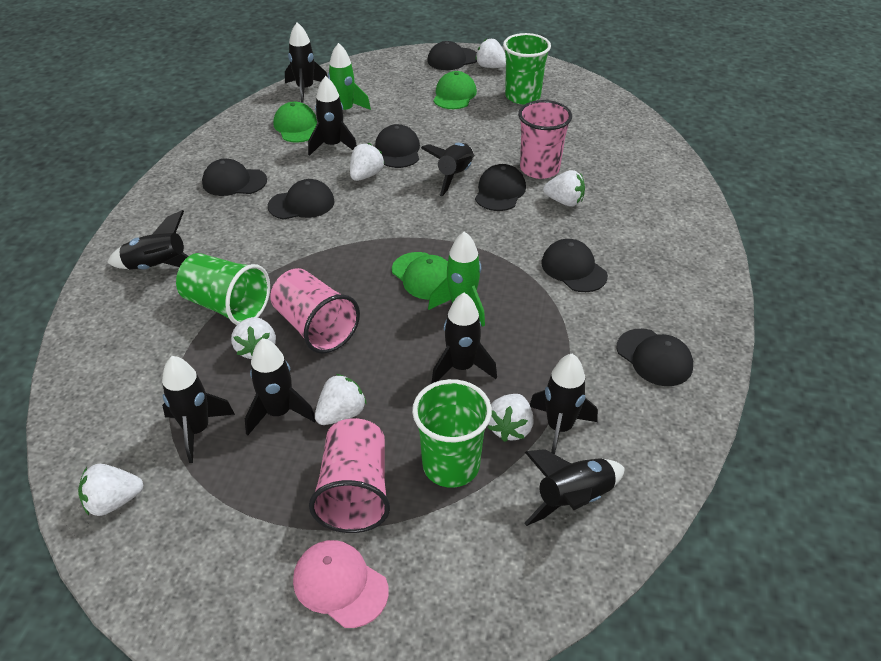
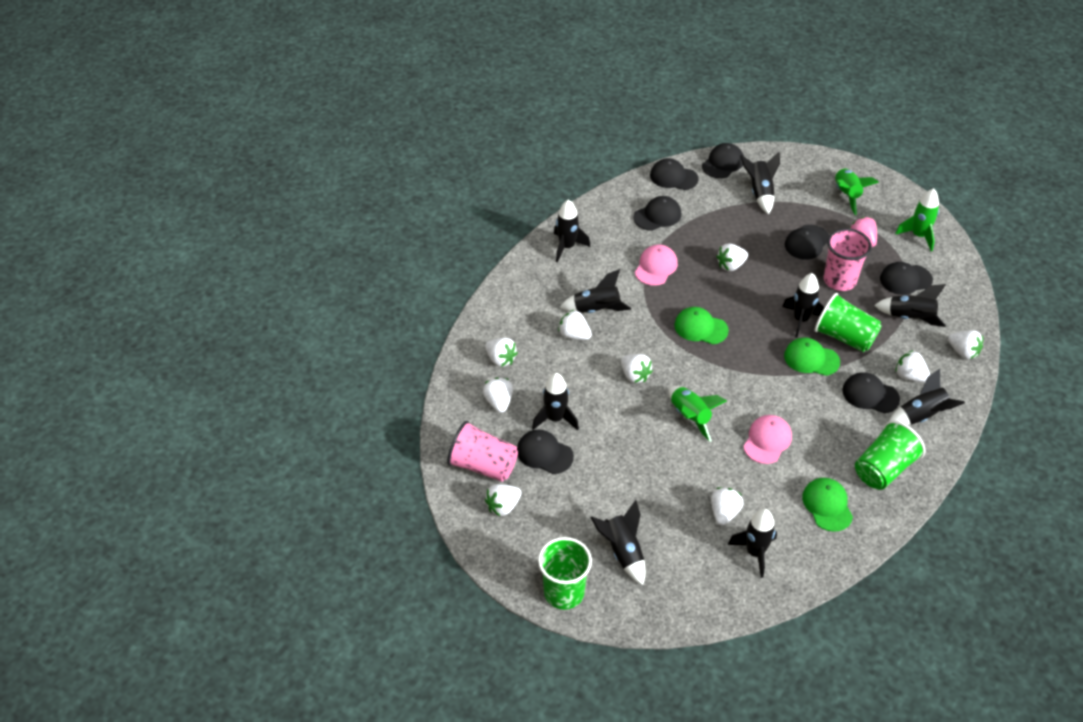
green rocket: 2 -> 3
pink cap: 1 -> 2
pink cup: 3 -> 2
pink strawberry: 0 -> 1
white strawberry: 7 -> 9

